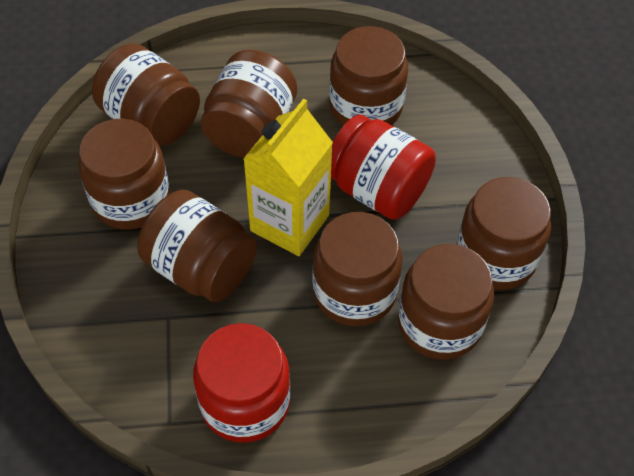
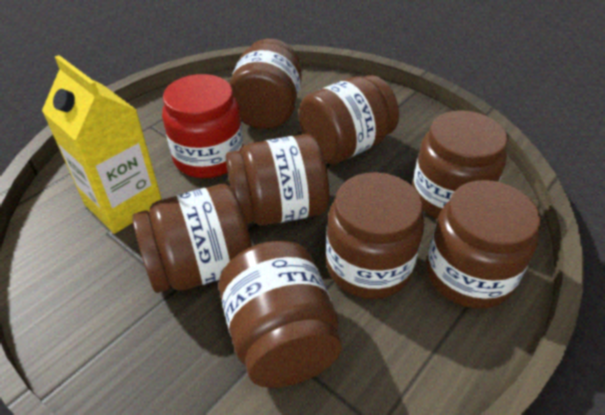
red jar: 2 -> 1

